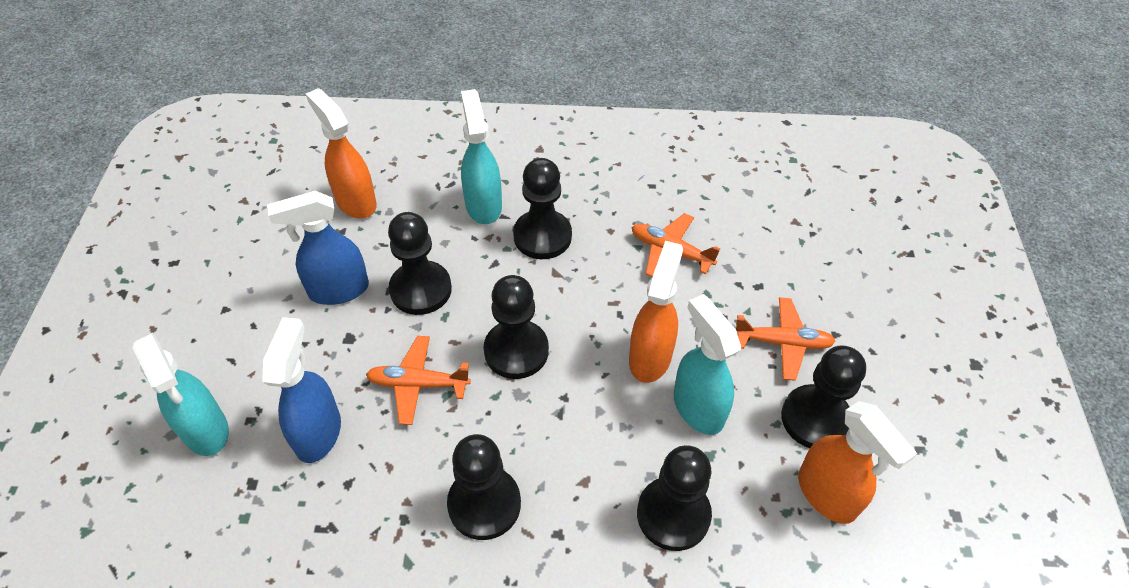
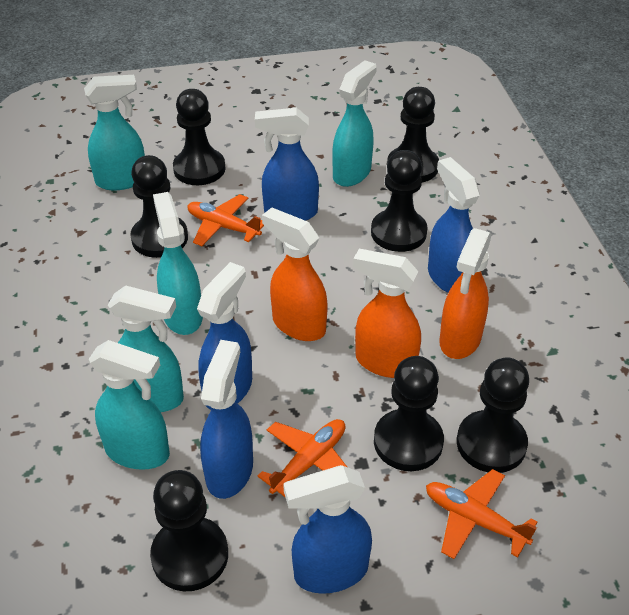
black pawn: 6 -> 7
blue spray bottle: 2 -> 5
turquoise spray bottle: 3 -> 5

